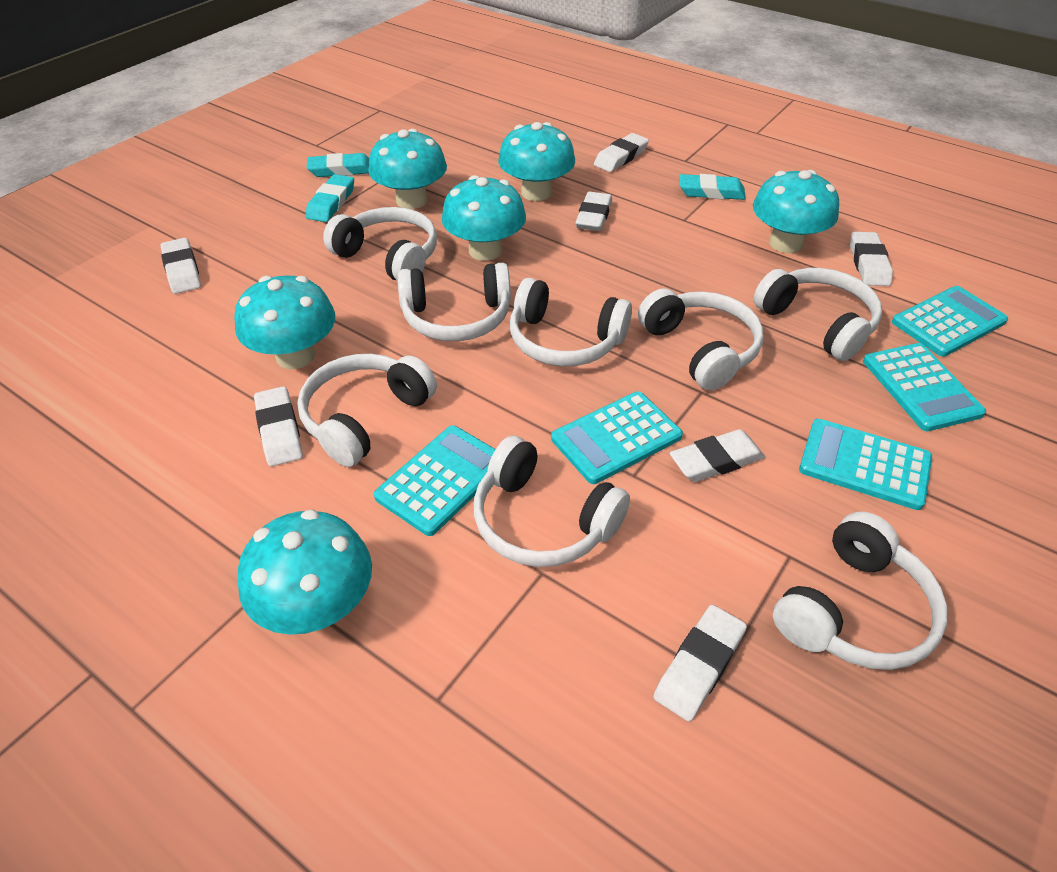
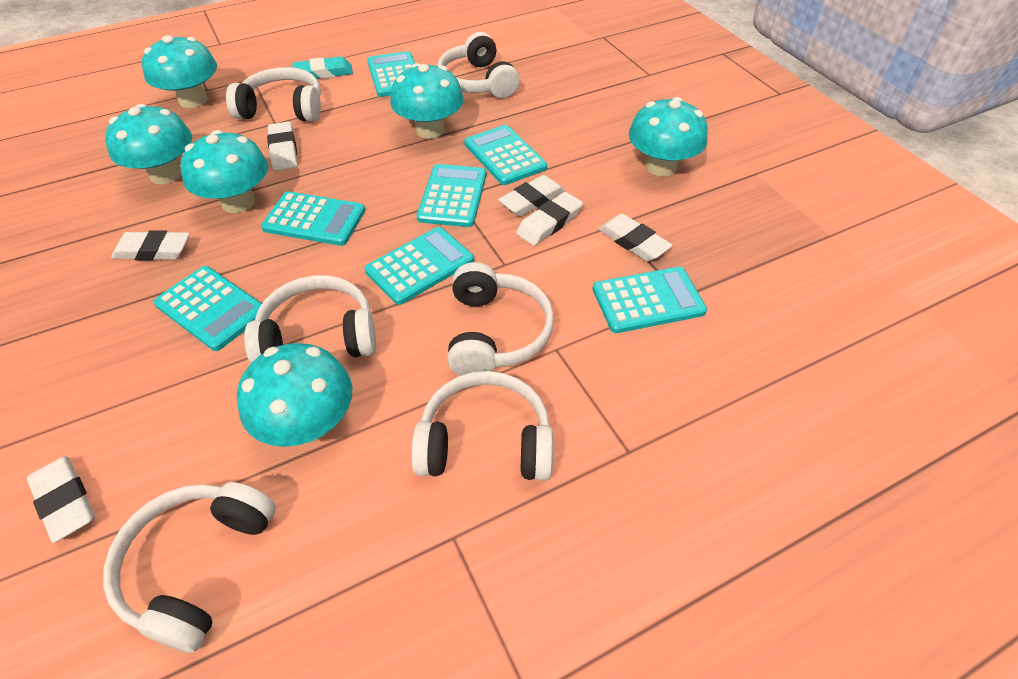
turquoise calculator: 5 -> 7
turquoise eraser: 3 -> 1
white eraser: 7 -> 6
white headphones: 8 -> 6

